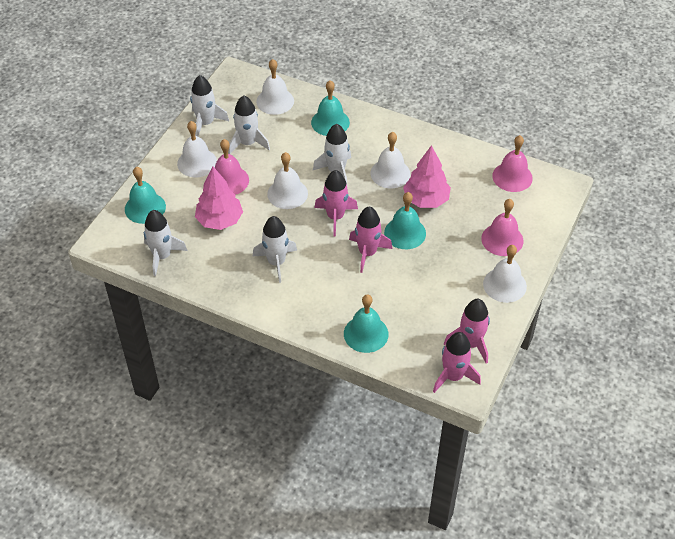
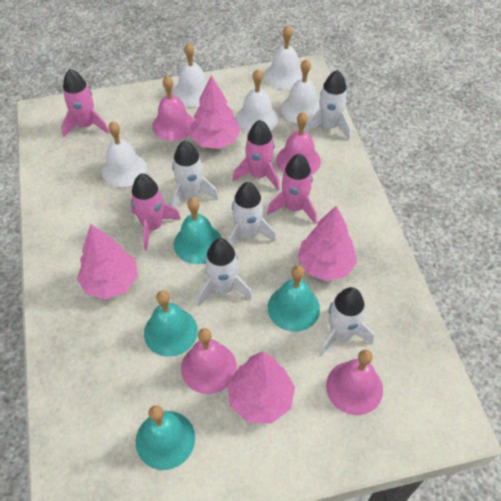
pink bell: 3 -> 4
pink tree: 2 -> 4

